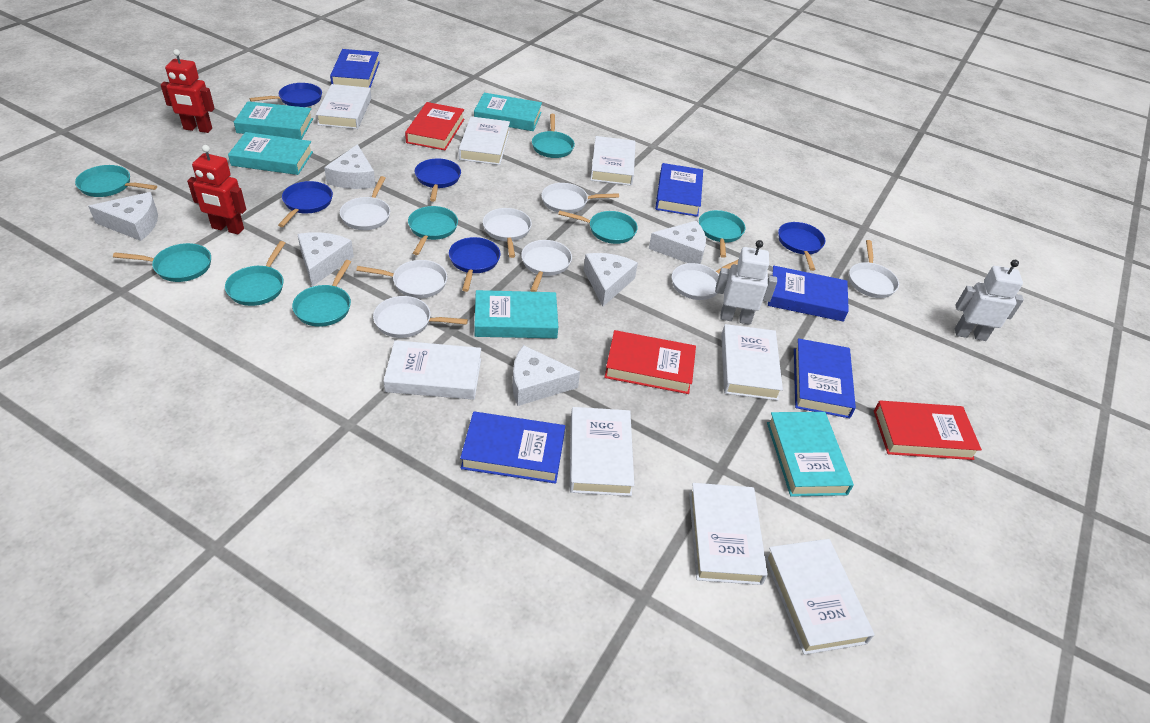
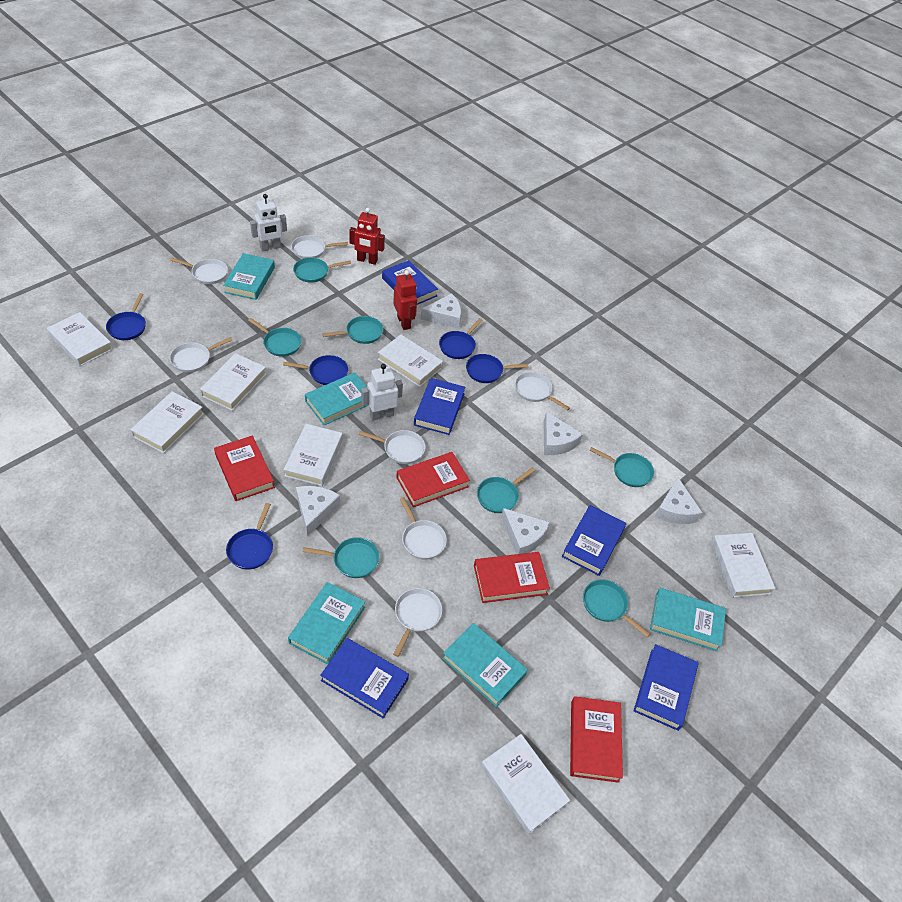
red book: 3 -> 4
turquoise pan: 8 -> 7
white book: 8 -> 7
white cheese: 6 -> 5
white pan: 8 -> 7

